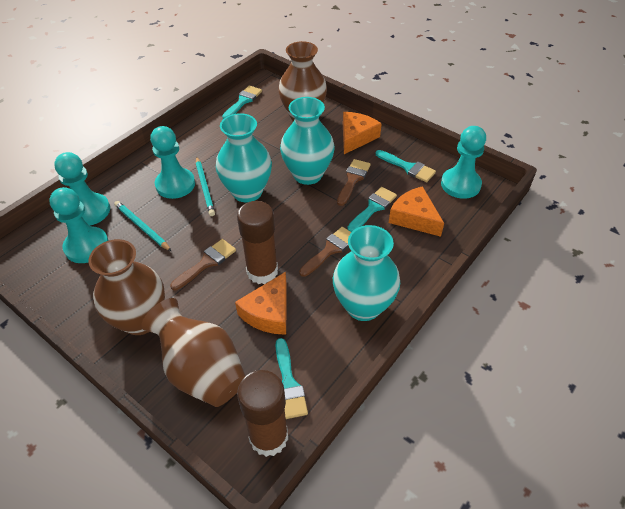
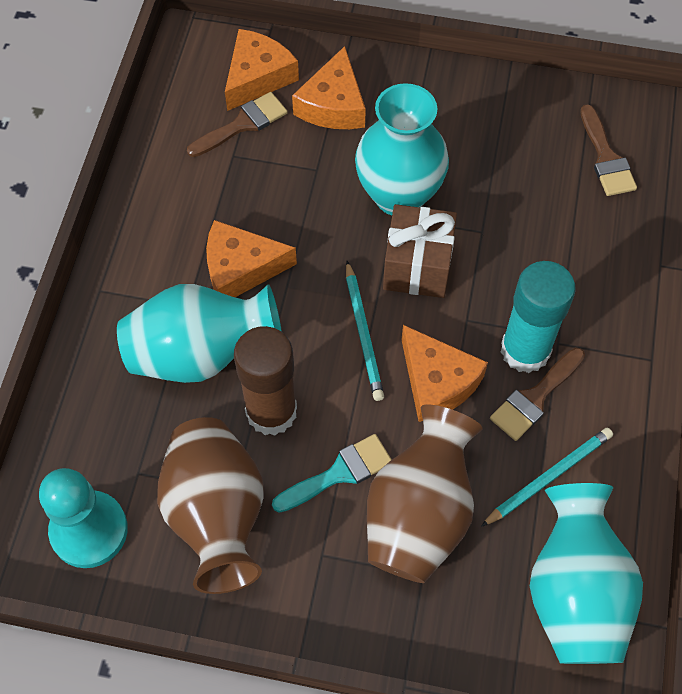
brown gift: 0 -> 1
brown glue stick: 2 -> 1
brown vase: 3 -> 2
orange cheese: 3 -> 4
turquoise brush: 4 -> 1
turquoise glue stick: 0 -> 1
turquoise pawn: 4 -> 1

